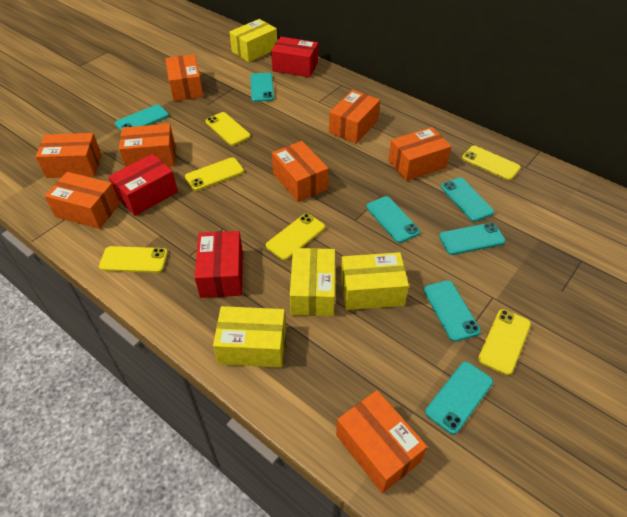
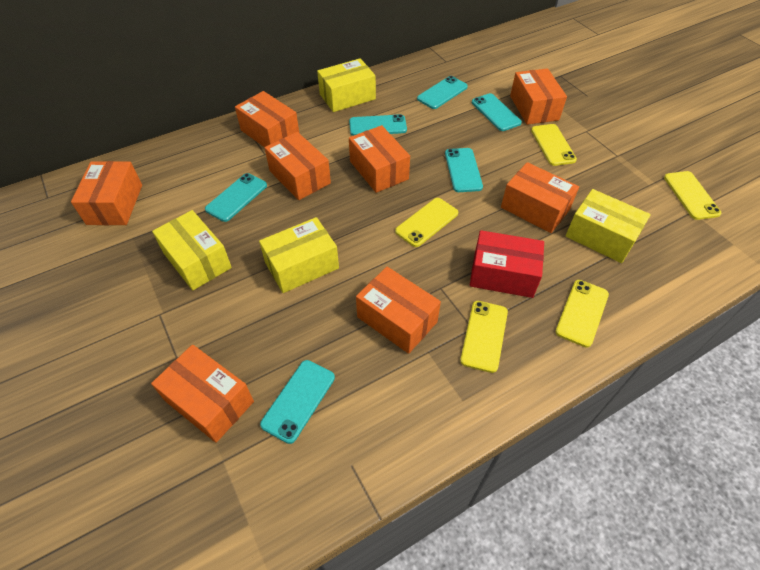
red box: 3 -> 1
turquoise phone: 7 -> 6
yellow phone: 6 -> 5

